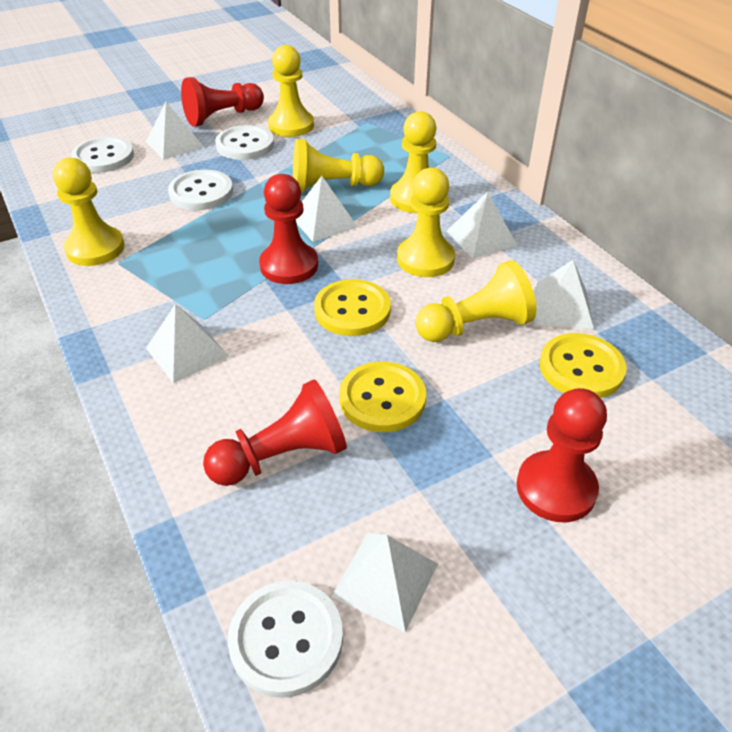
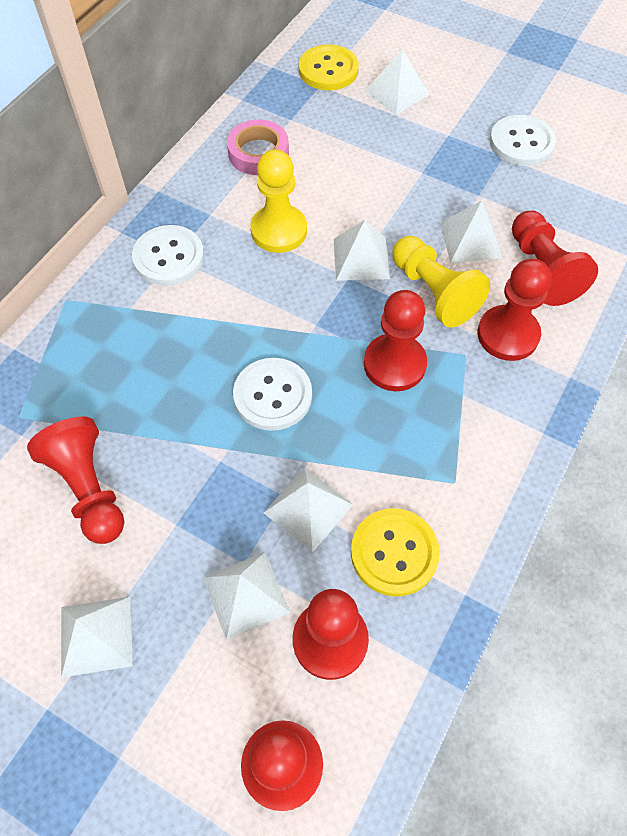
pink tape: 0 -> 1
red pawn: 4 -> 6
white button: 4 -> 3
yellow button: 3 -> 2
yellow pawn: 6 -> 2

